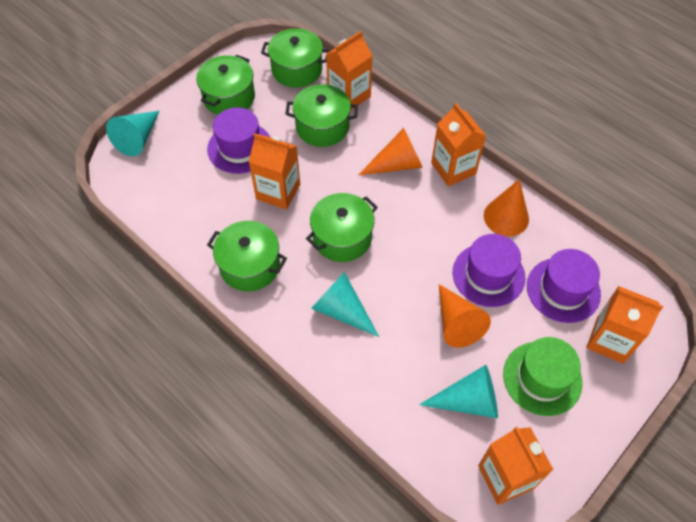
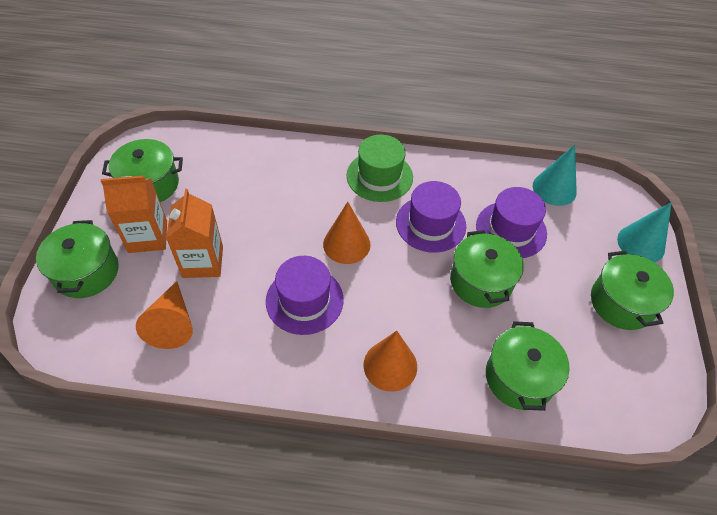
orange carton: 5 -> 2
turquoise cone: 3 -> 2

